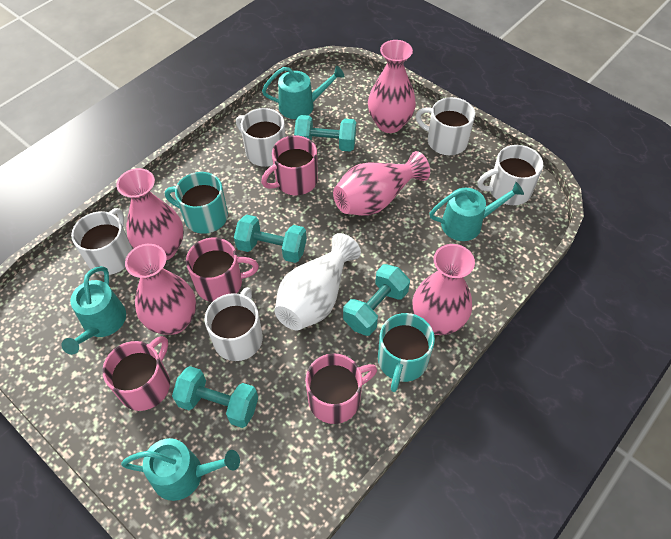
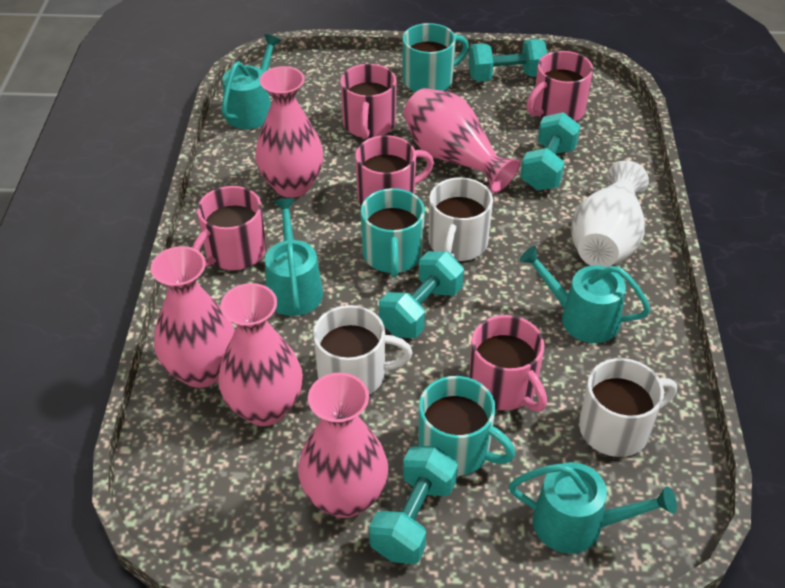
pink mug: 4 -> 5
turquoise mug: 2 -> 3
white mug: 5 -> 3

